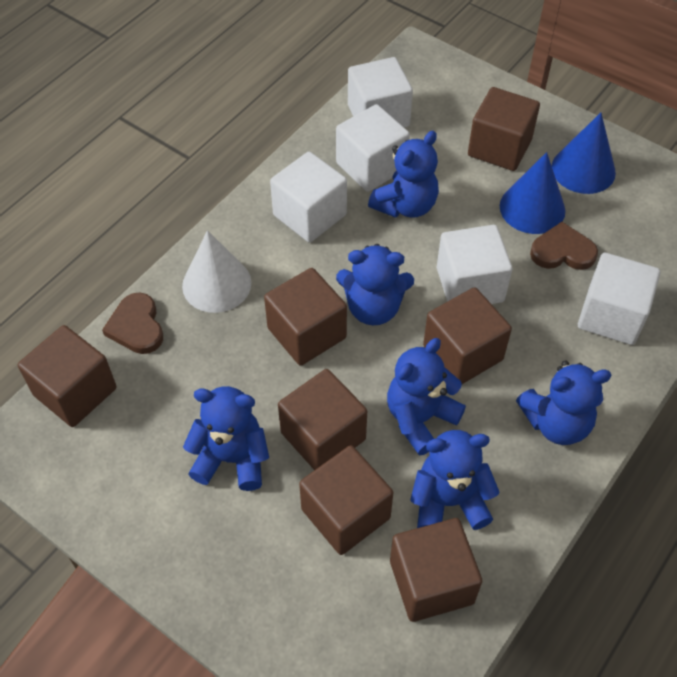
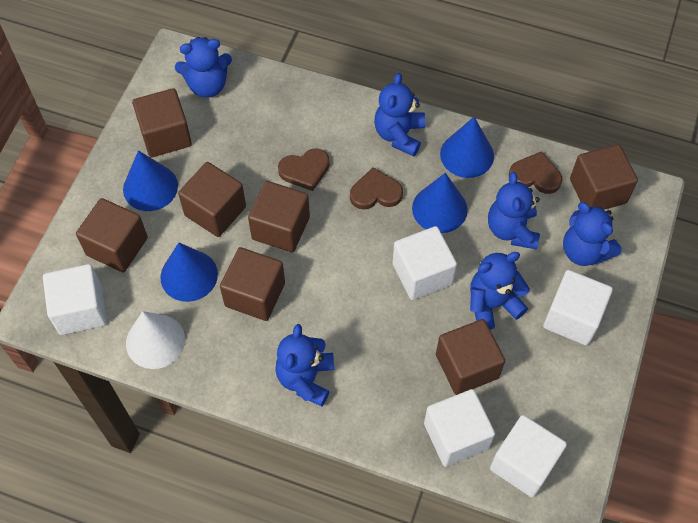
blue cone: 2 -> 4
brown heart: 2 -> 3

